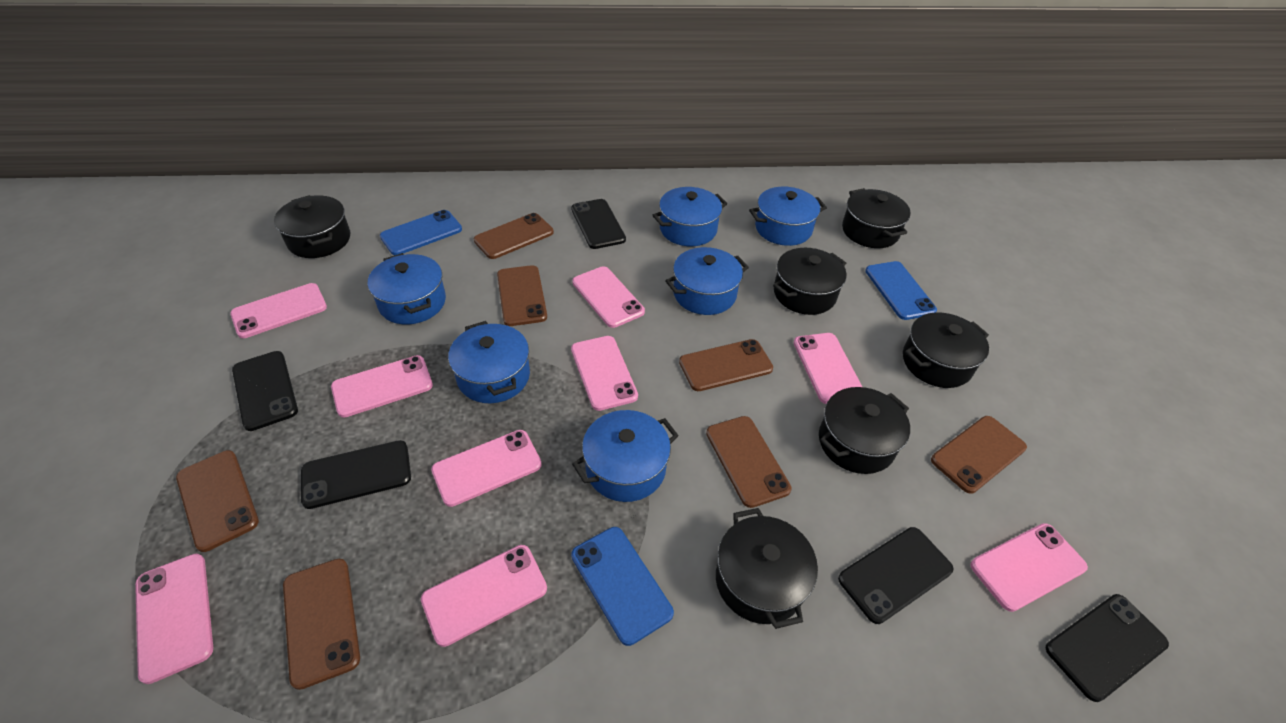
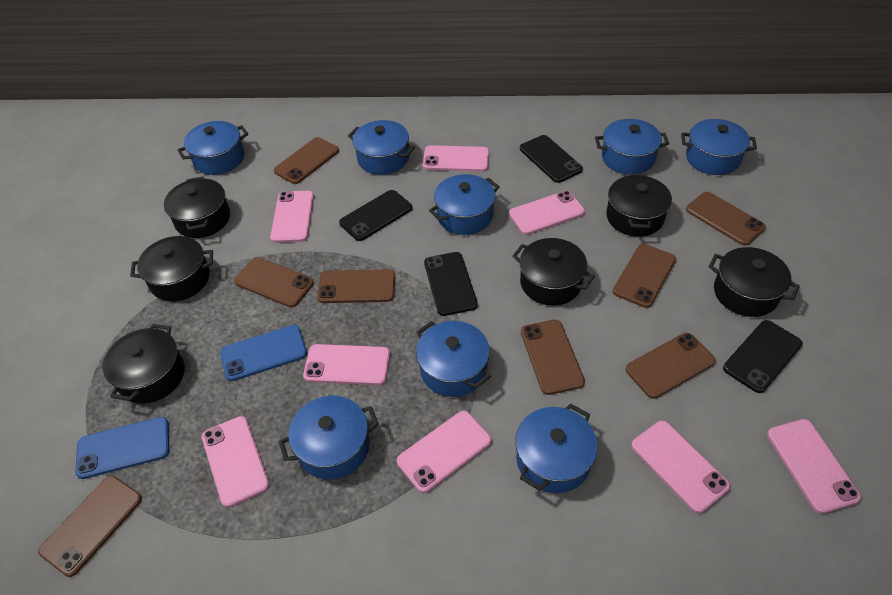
black phone: 5 -> 4
blue phone: 3 -> 2
blue pot: 6 -> 8
brown phone: 7 -> 8
pink phone: 9 -> 8

